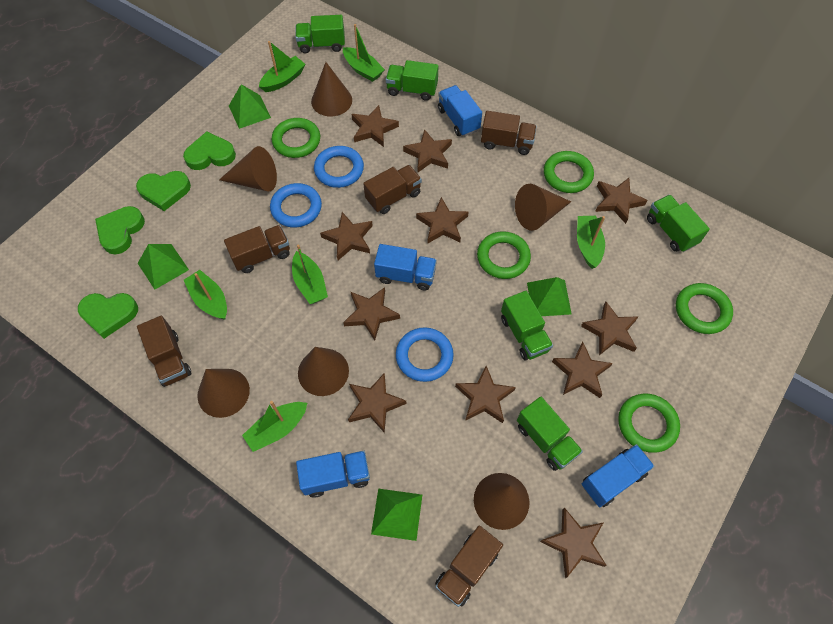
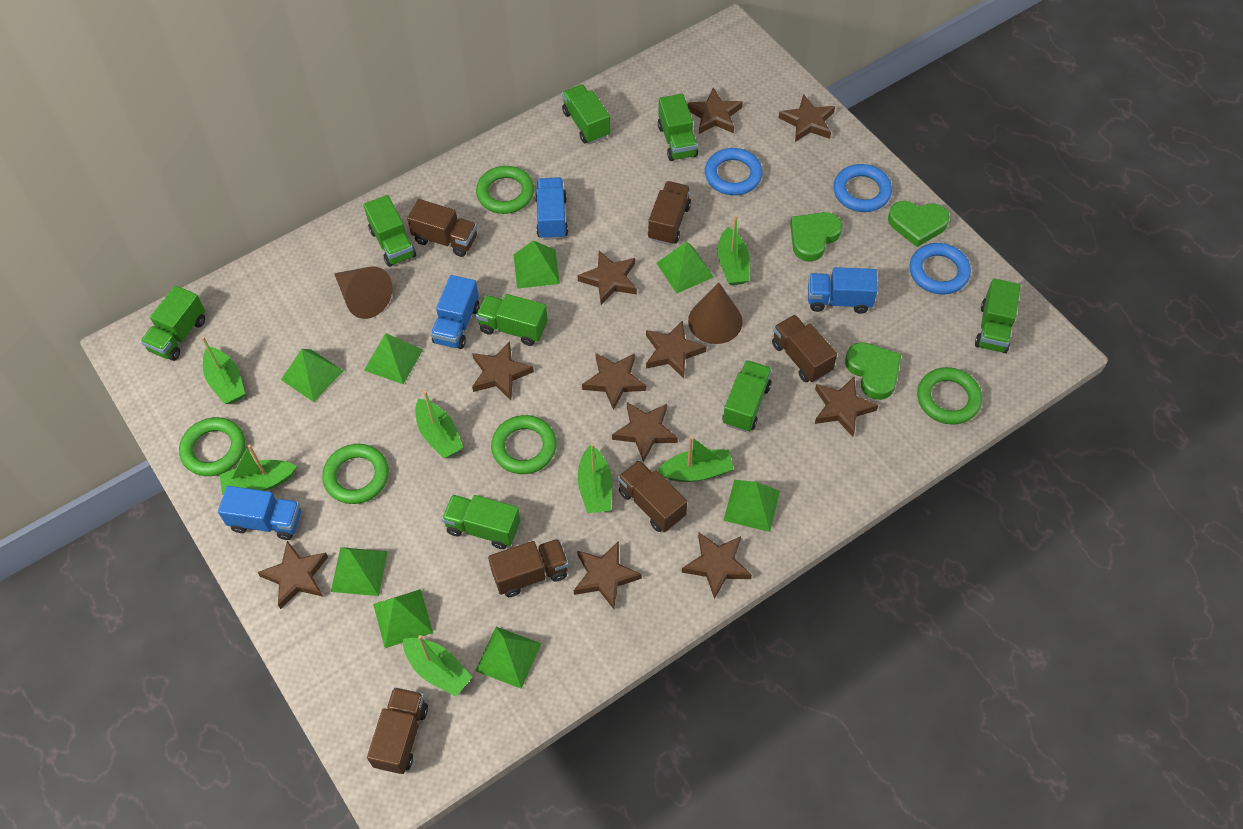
brown cone: 6 -> 2
brown truck: 5 -> 6
green boat: 6 -> 7
green heart: 4 -> 3
green pyramid: 4 -> 8
green truck: 5 -> 8

